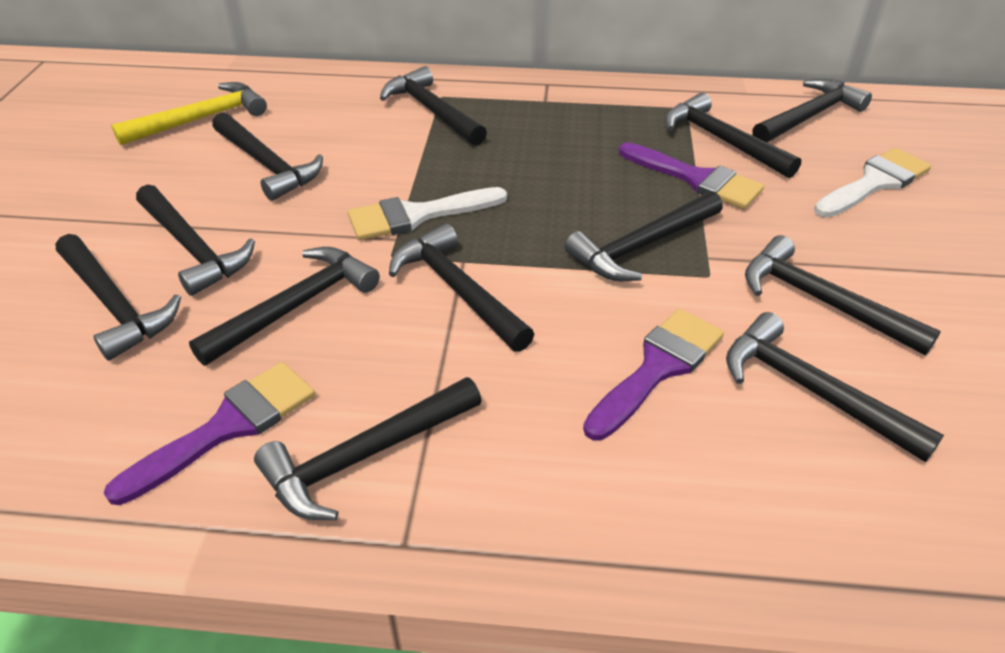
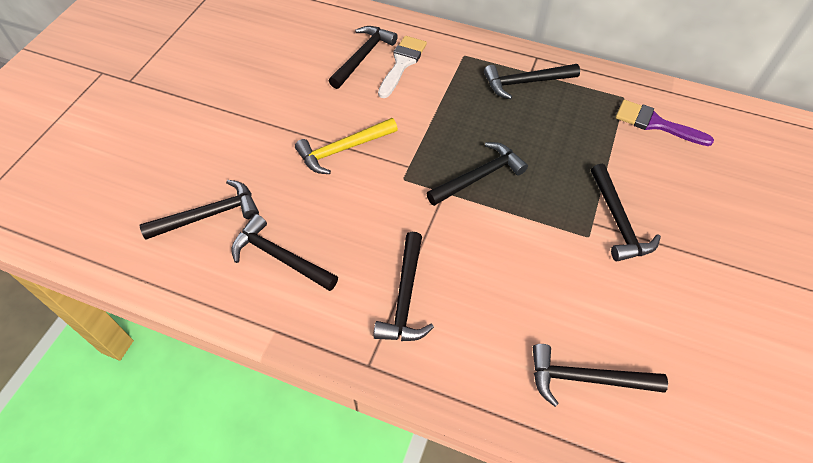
black hammer: 12 -> 8
purple brush: 3 -> 1
white brush: 2 -> 1

